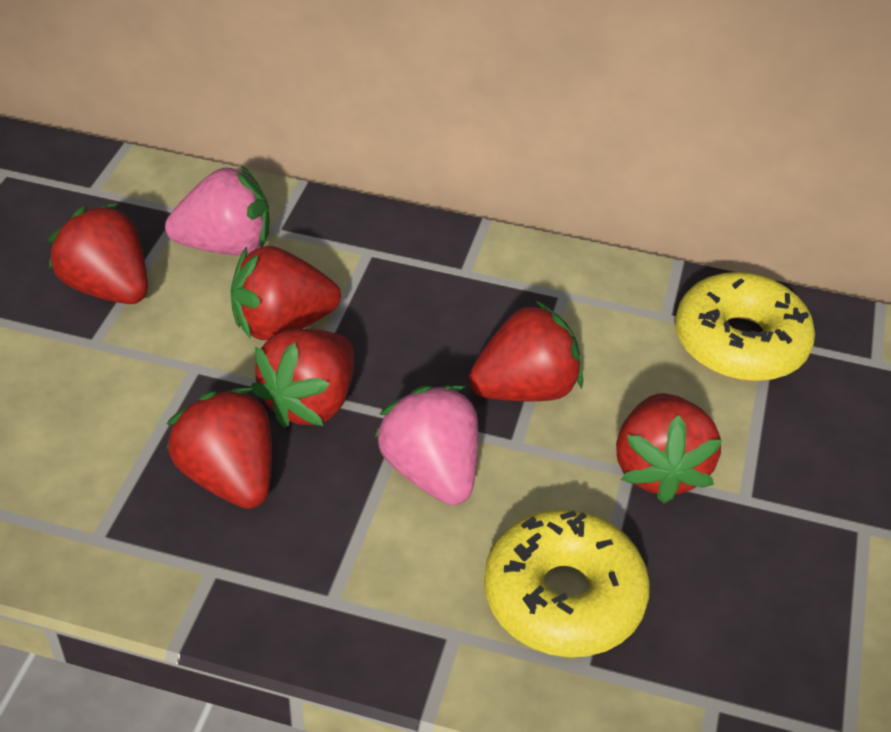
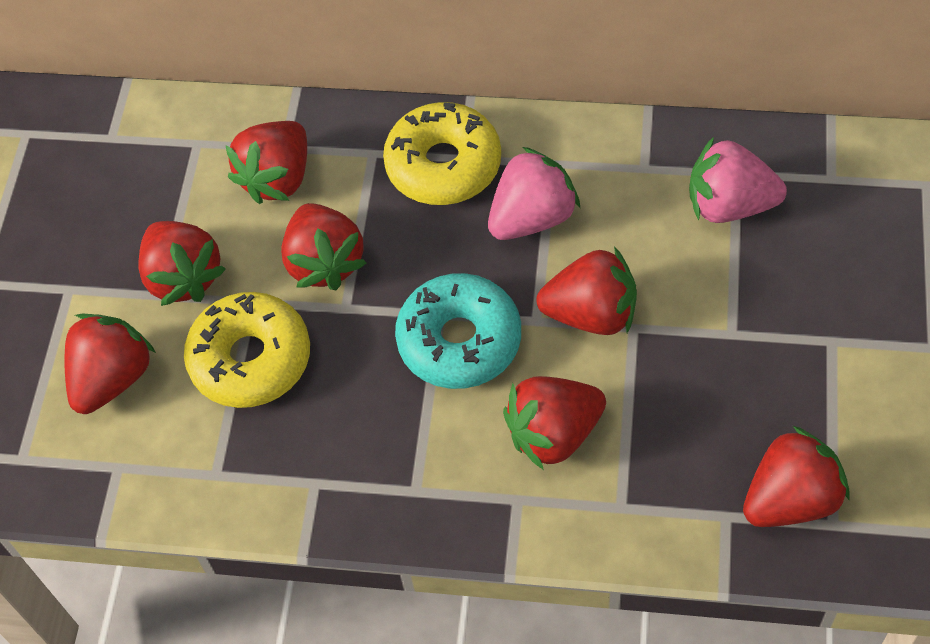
red strawberry: 6 -> 7
turquoise donut: 0 -> 1

